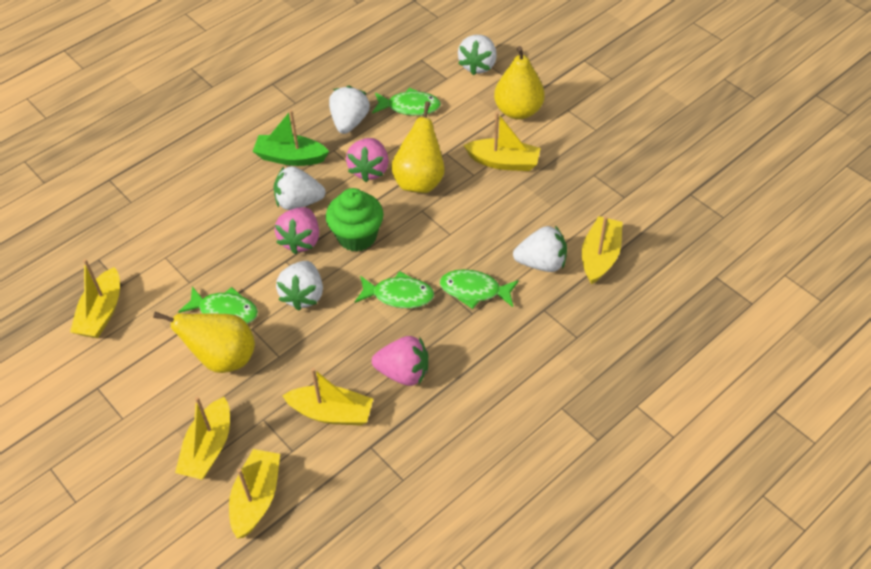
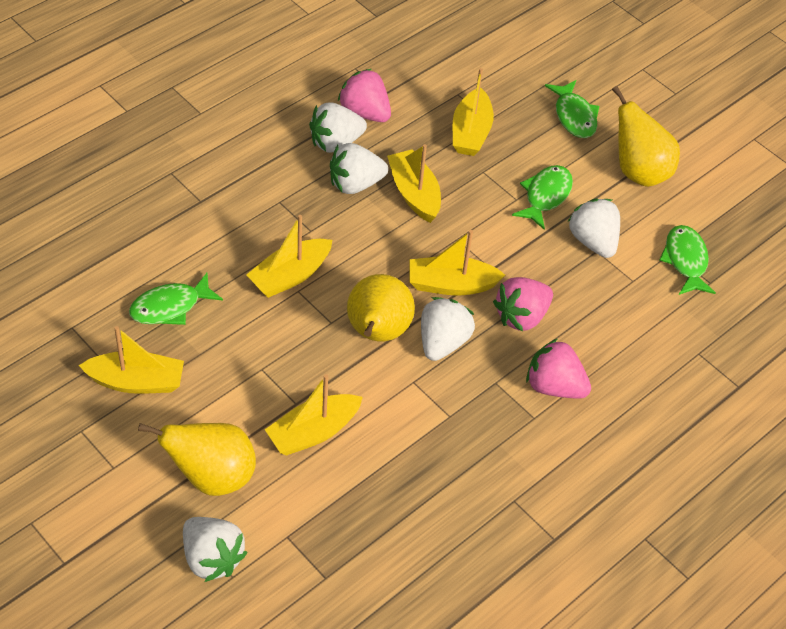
green boat: 1 -> 0
green cupcake: 1 -> 0

